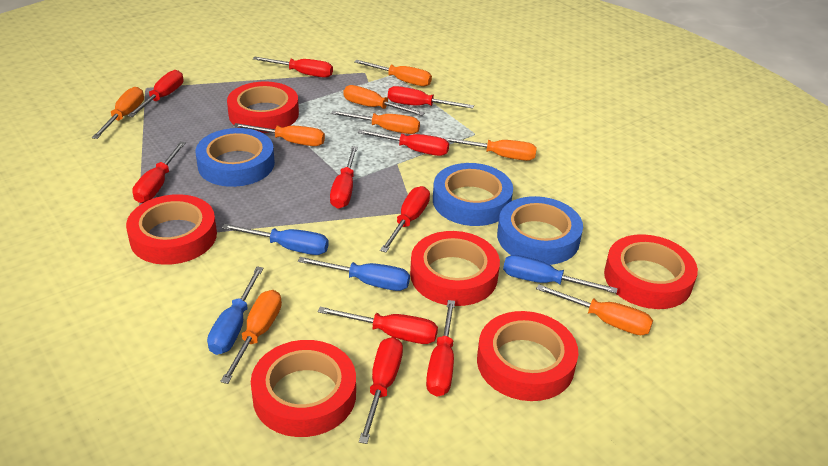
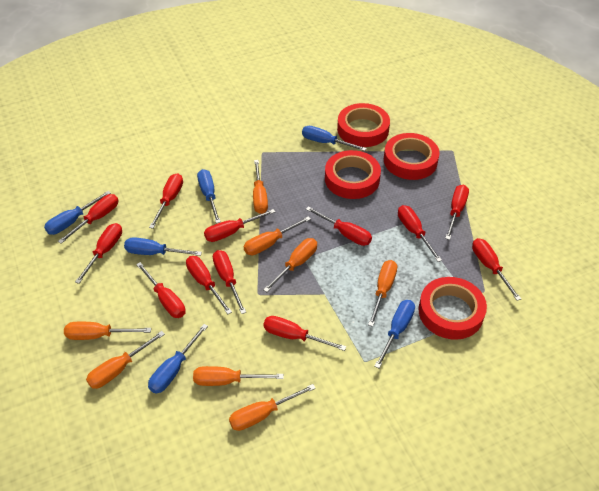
blue screwdriver: 4 -> 6
blue tape: 3 -> 0
red screwdriver: 10 -> 12
red tape: 6 -> 4

